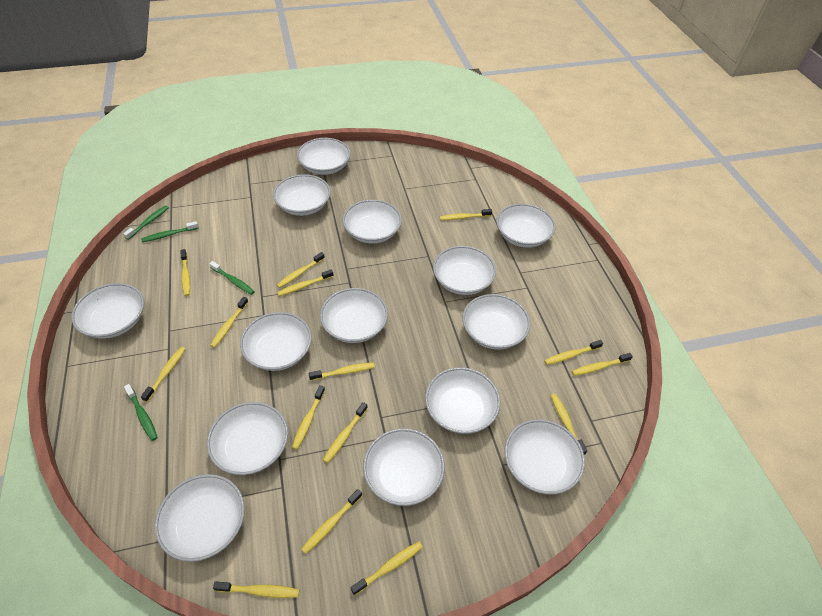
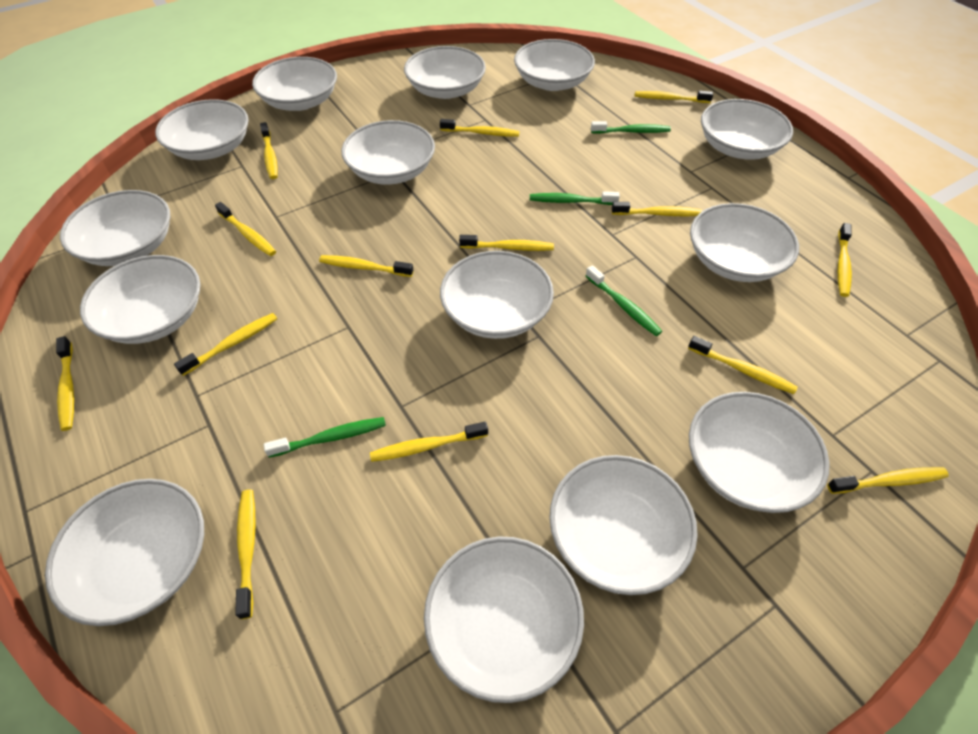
yellow toothbrush: 15 -> 14

